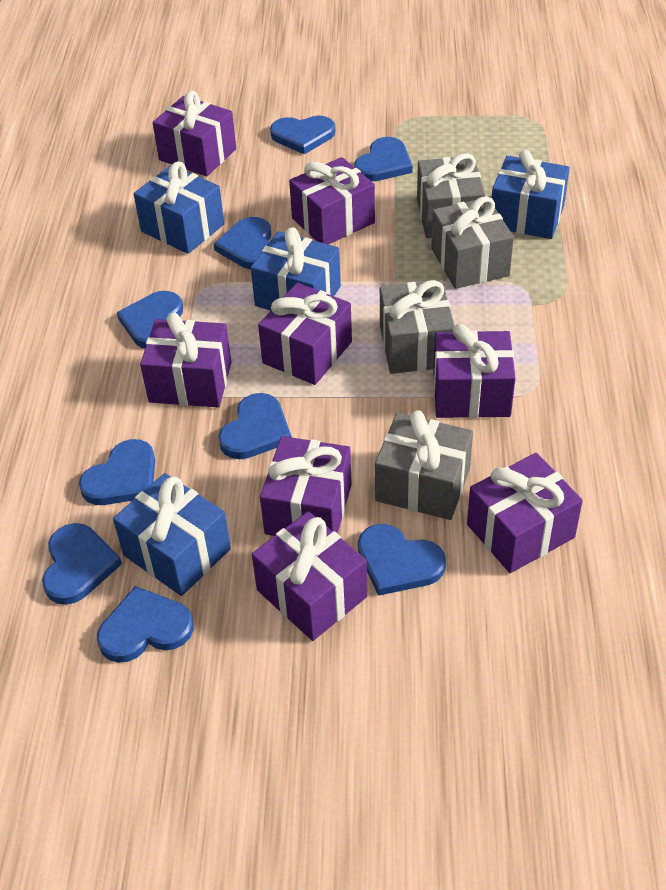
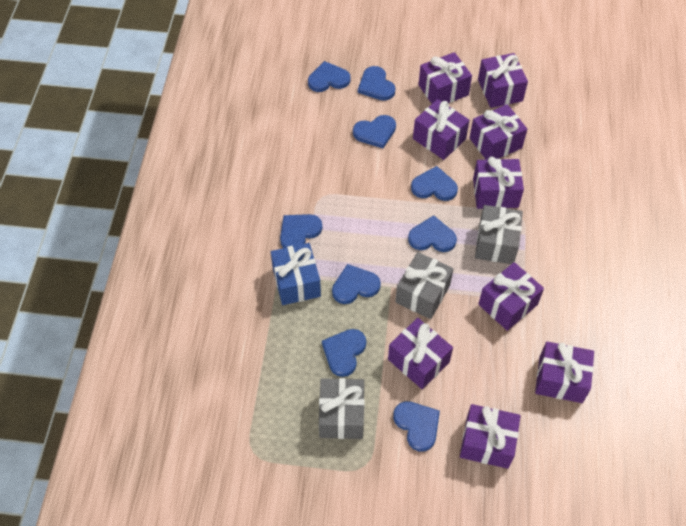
blue gift: 4 -> 1
grey gift: 4 -> 3
purple gift: 8 -> 9

